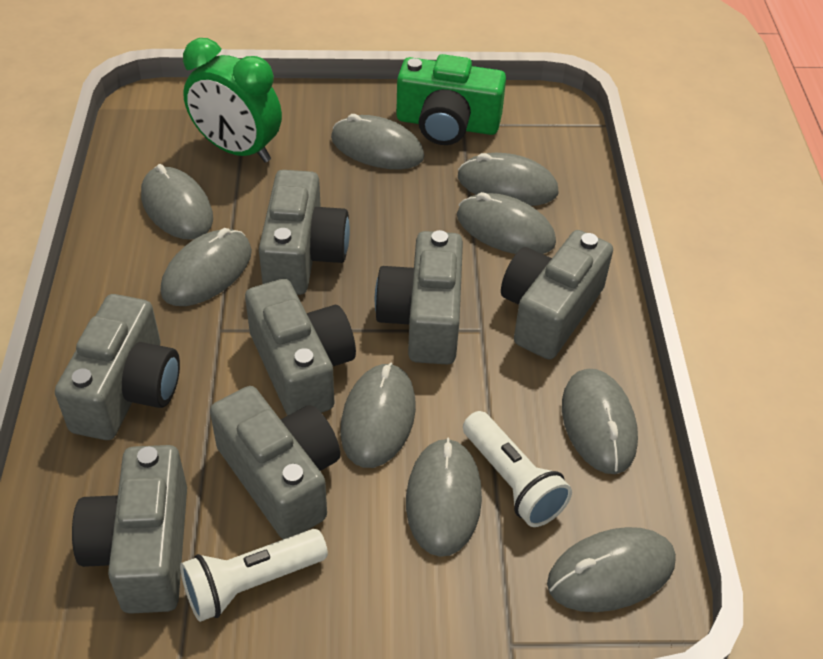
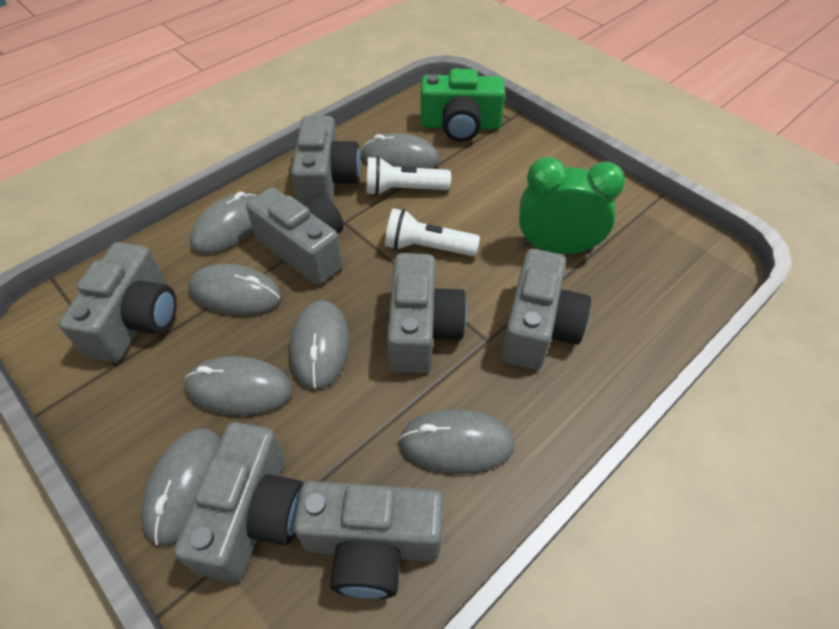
grey mouse: 9 -> 7

